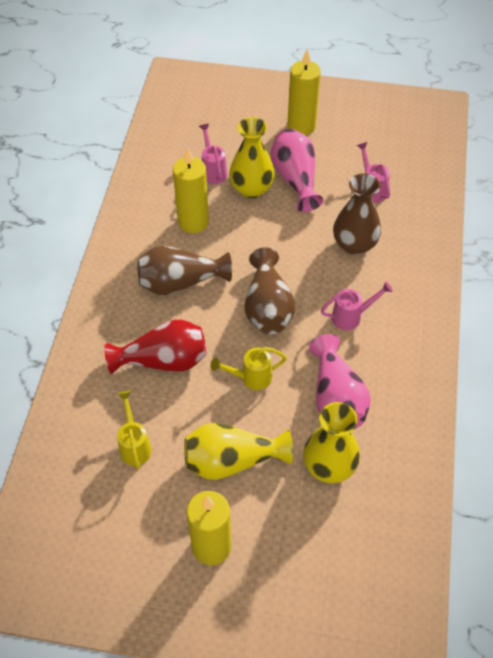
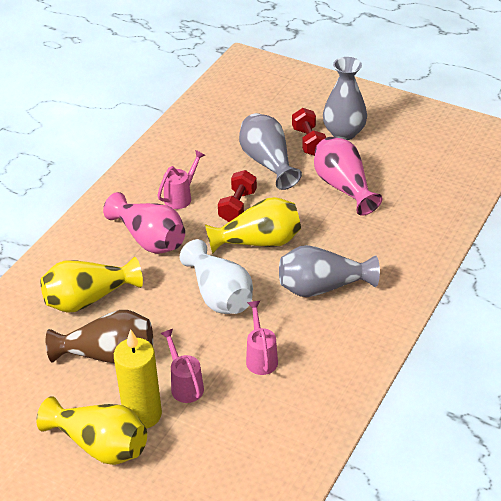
brown vase: 3 -> 1
grey vase: 0 -> 3
red dumbbell: 0 -> 2
red vase: 1 -> 0
white vase: 0 -> 1
yellow candle: 3 -> 1
yellow watering can: 2 -> 0

